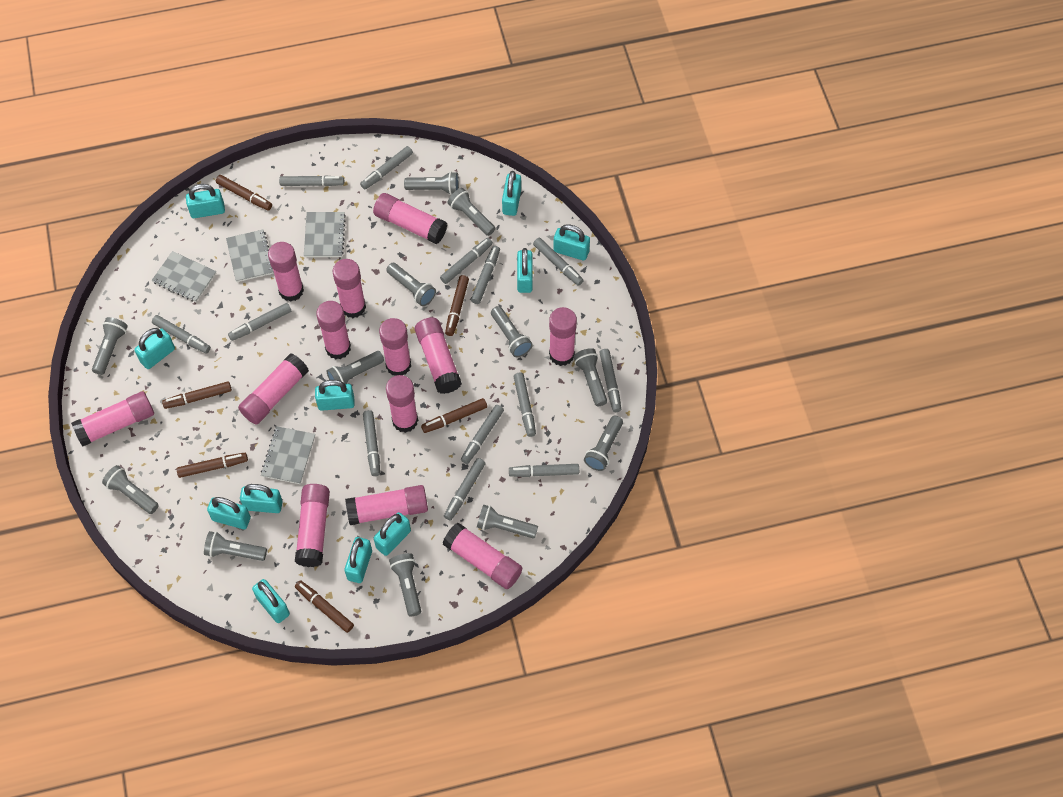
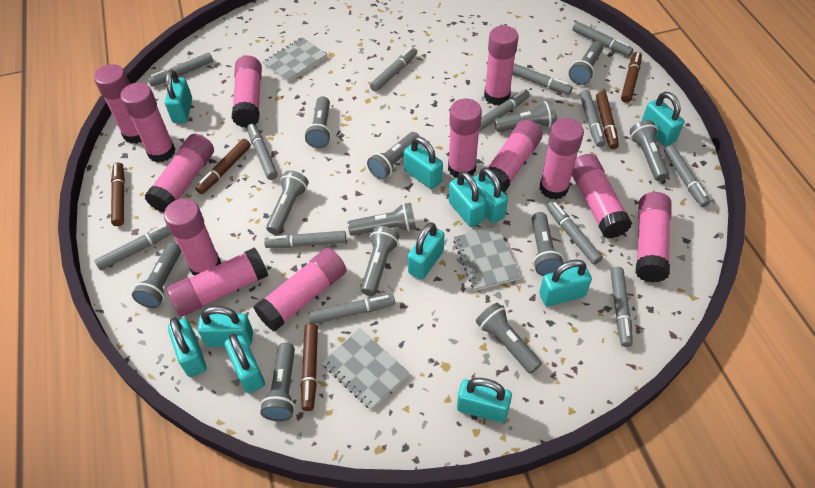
brown marker: 6 -> 5
grey notebook: 4 -> 3

